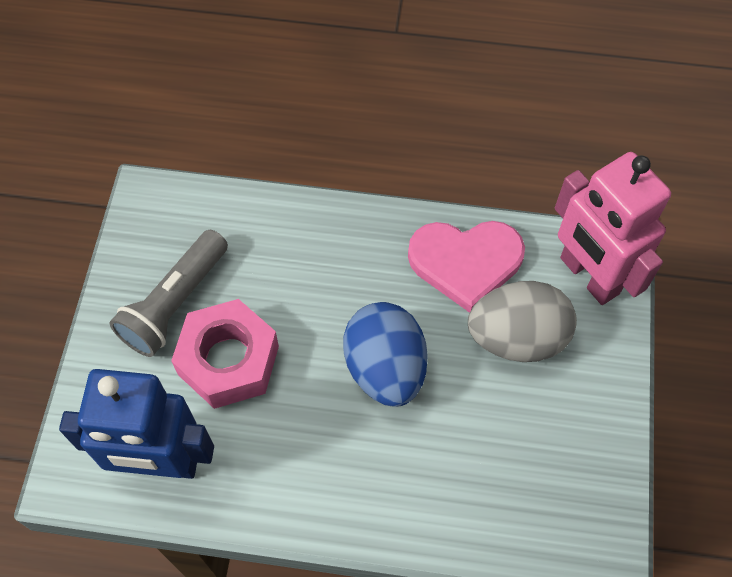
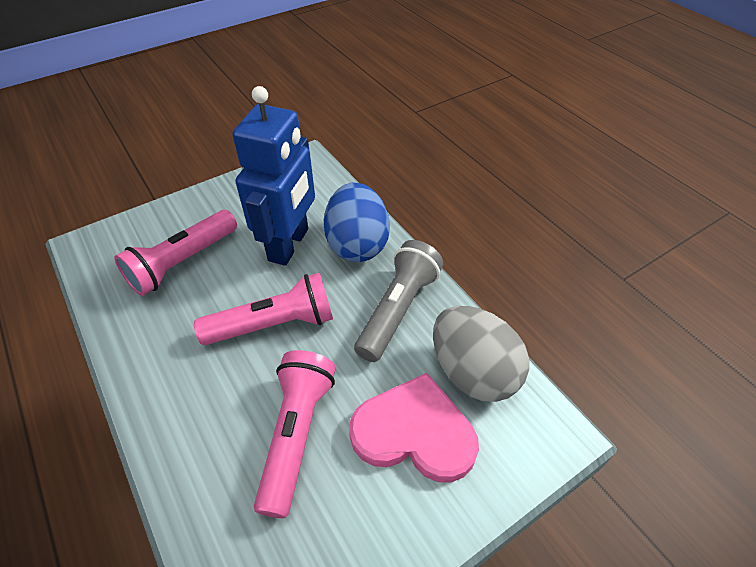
pink flashlight: 0 -> 3
pink nut: 1 -> 0
pink robot: 1 -> 0

